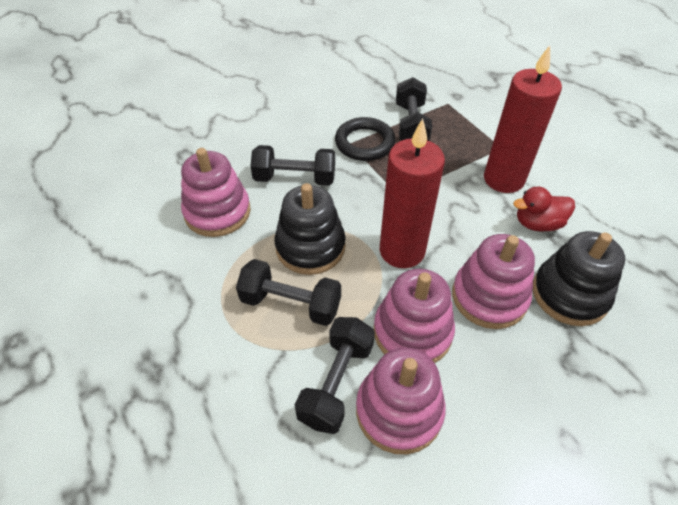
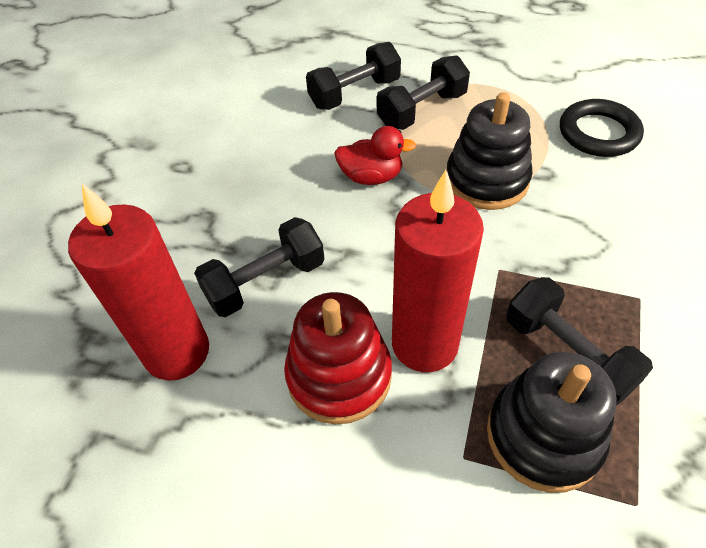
pink stacking toy: 4 -> 0
red stacking toy: 0 -> 1

